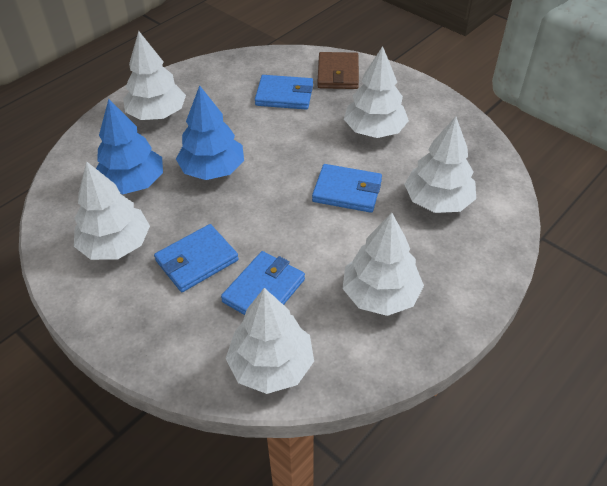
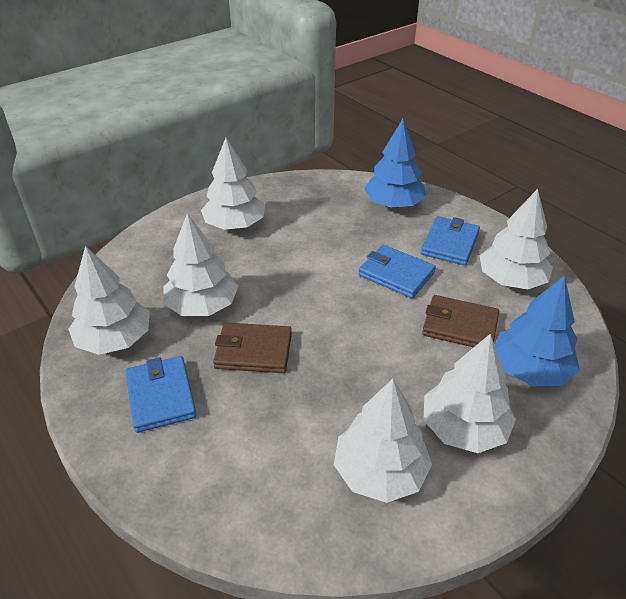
blue wallet: 4 -> 3
brown wallet: 1 -> 2

